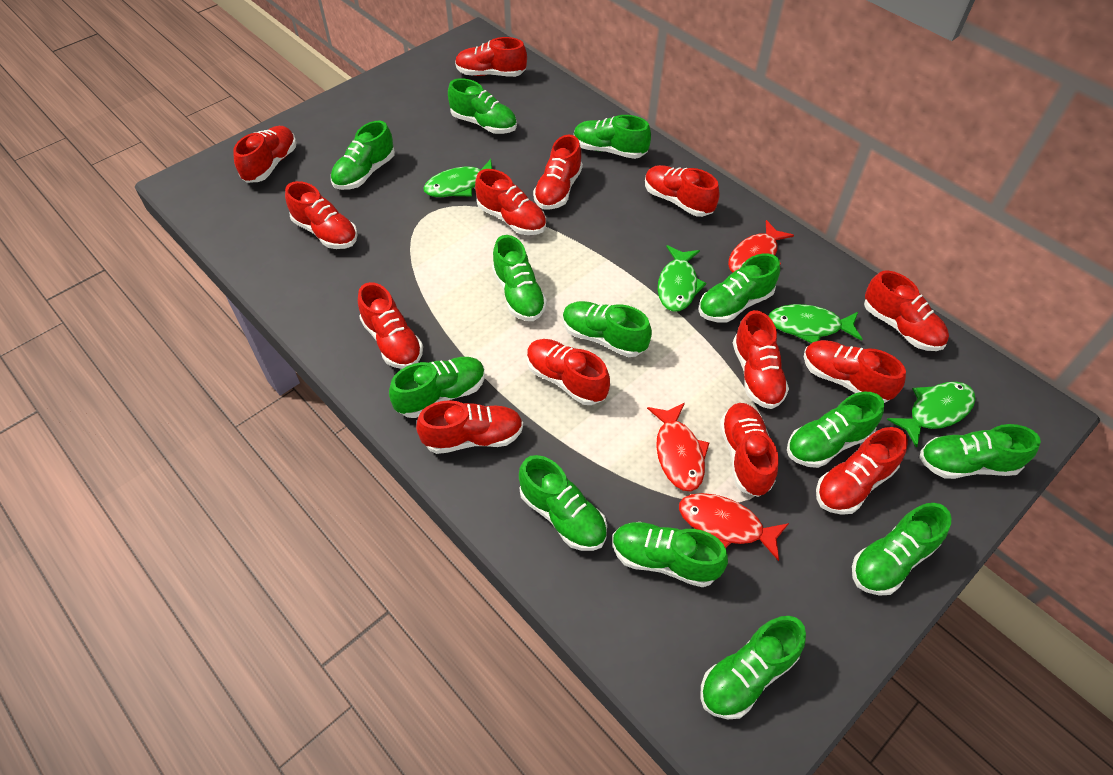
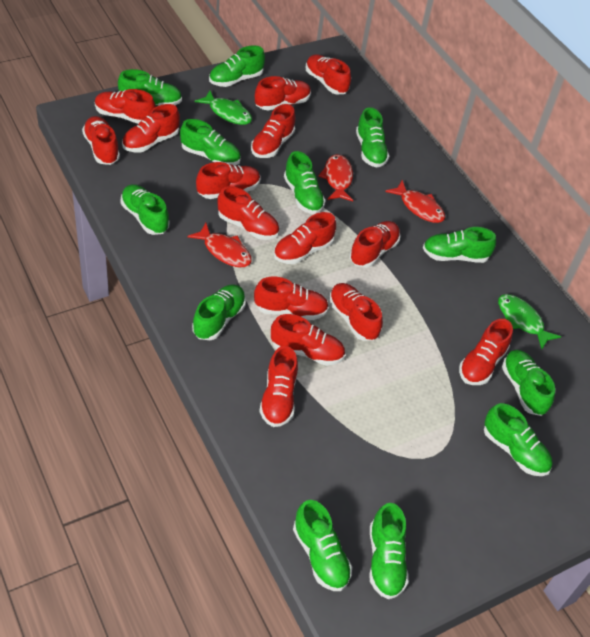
green fish: 4 -> 2
green shoe: 13 -> 12
red shoe: 14 -> 15

